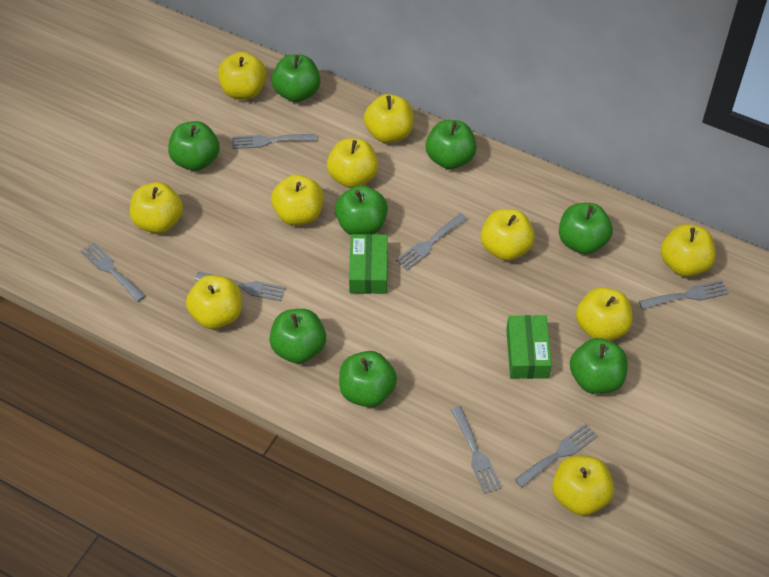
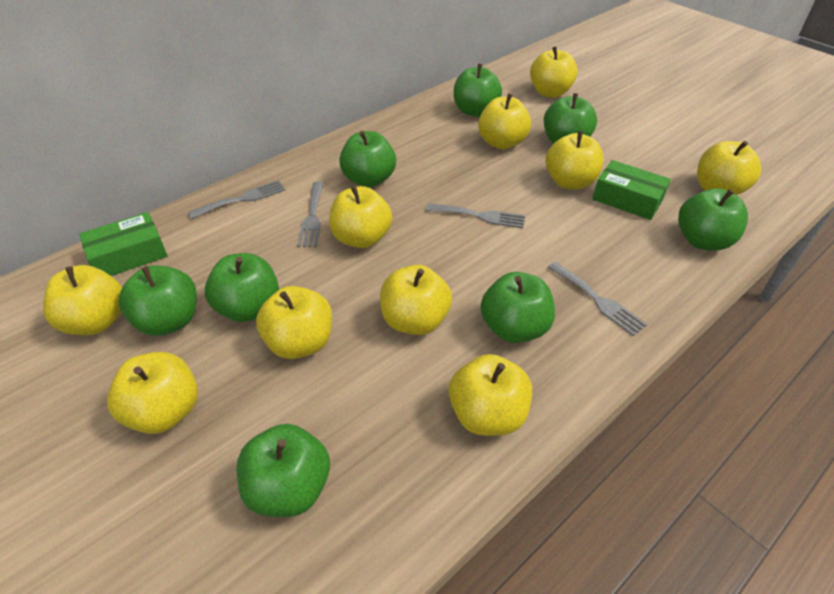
grey fork: 7 -> 4

